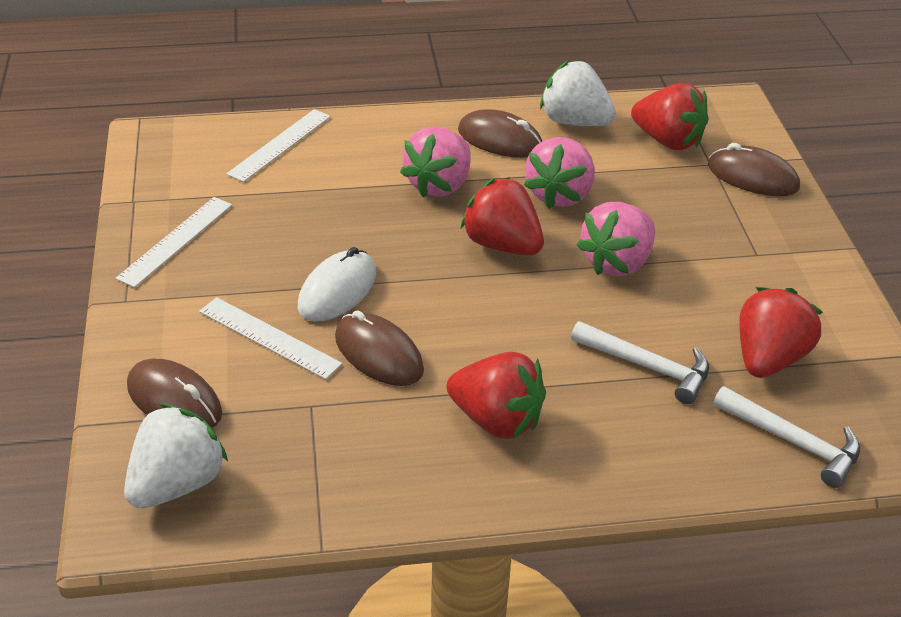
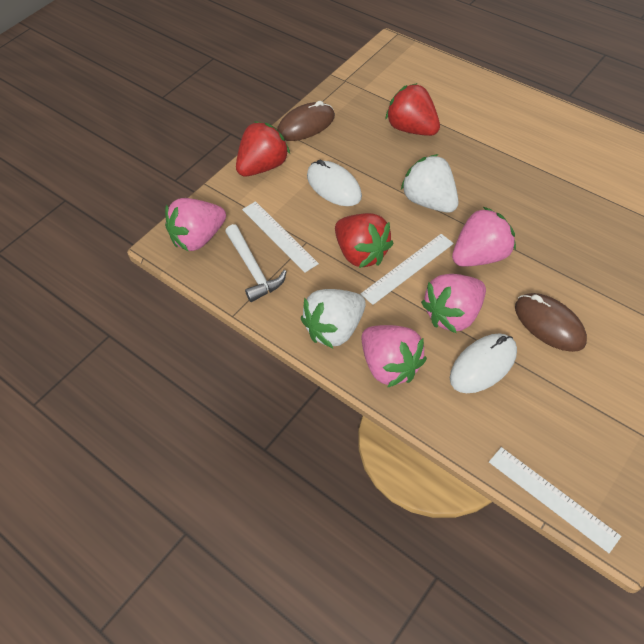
brown mouse: 4 -> 2
pink strawberry: 3 -> 4
red strawberry: 4 -> 3
white hammer: 2 -> 1
white mouse: 1 -> 2

